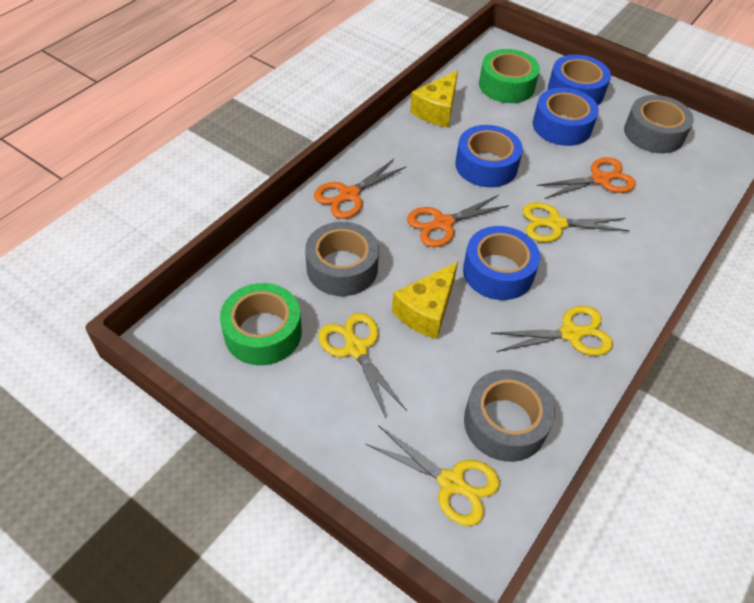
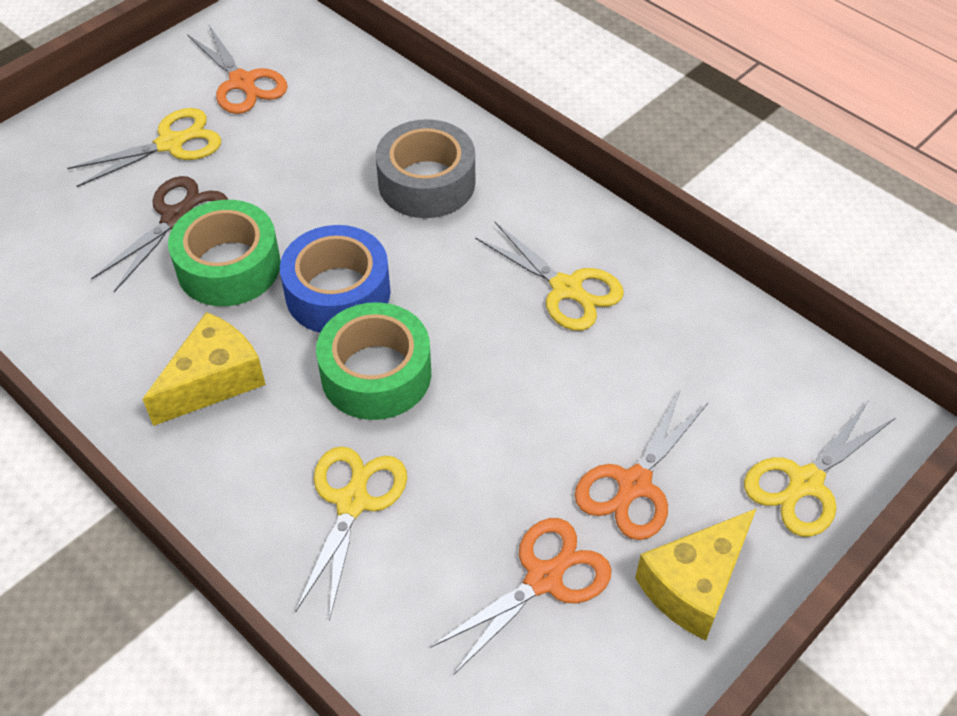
blue tape: 4 -> 1
brown scissors: 0 -> 1
grey tape: 3 -> 1

